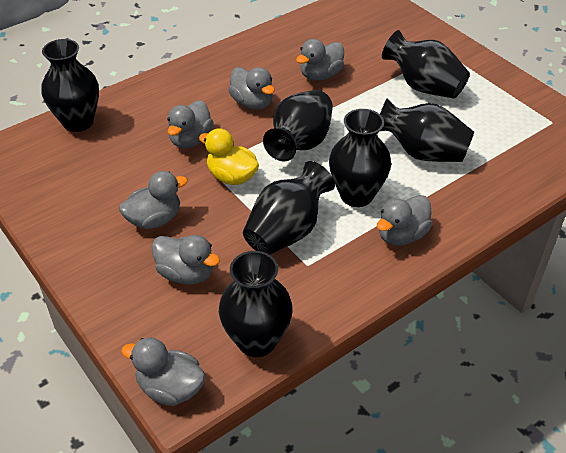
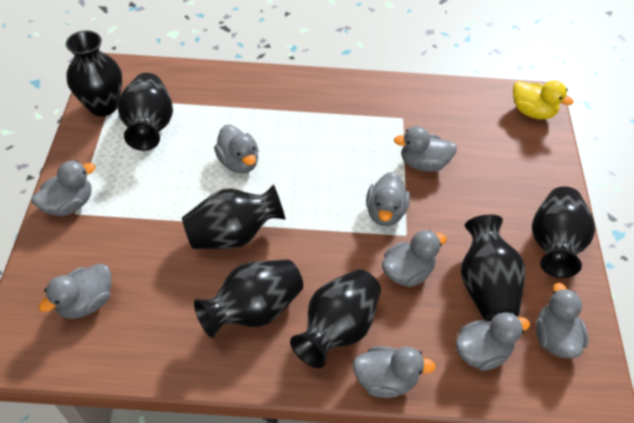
grey duck: 7 -> 9

